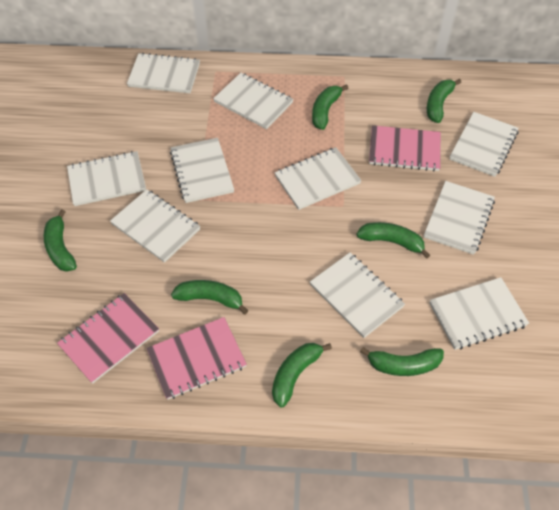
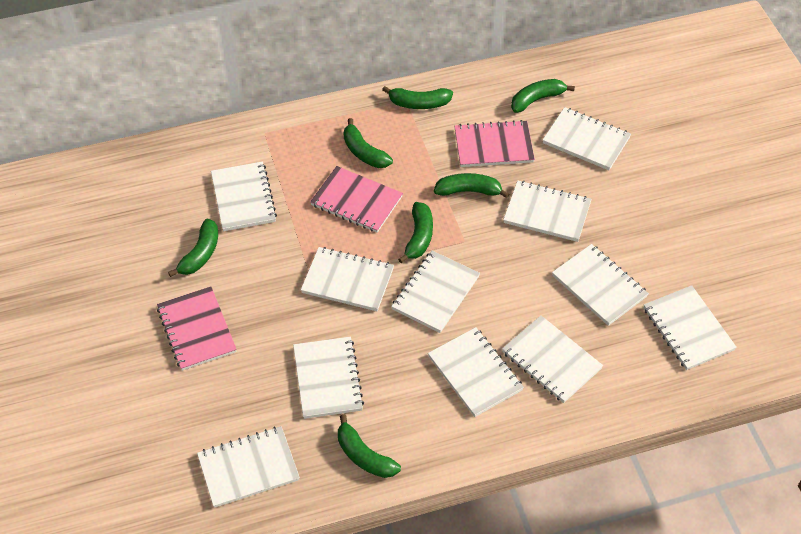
white notebook: 10 -> 11

